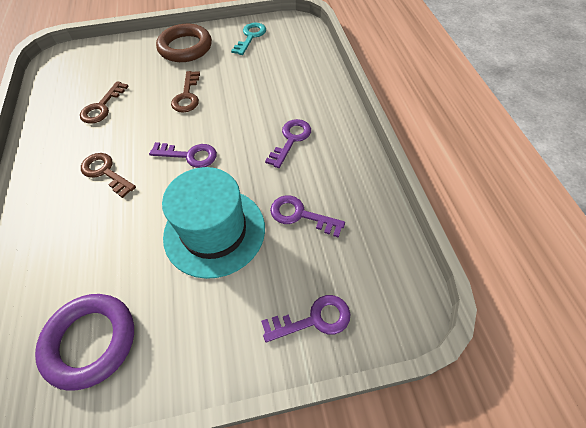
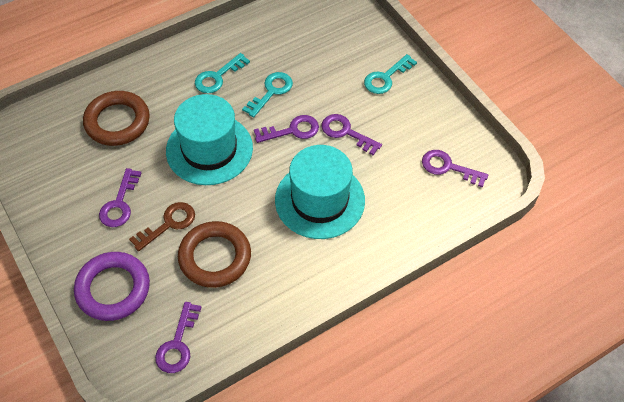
brown key: 3 -> 1
brown ring: 1 -> 2
purple key: 4 -> 5
turquoise hat: 1 -> 2
turquoise key: 1 -> 3

